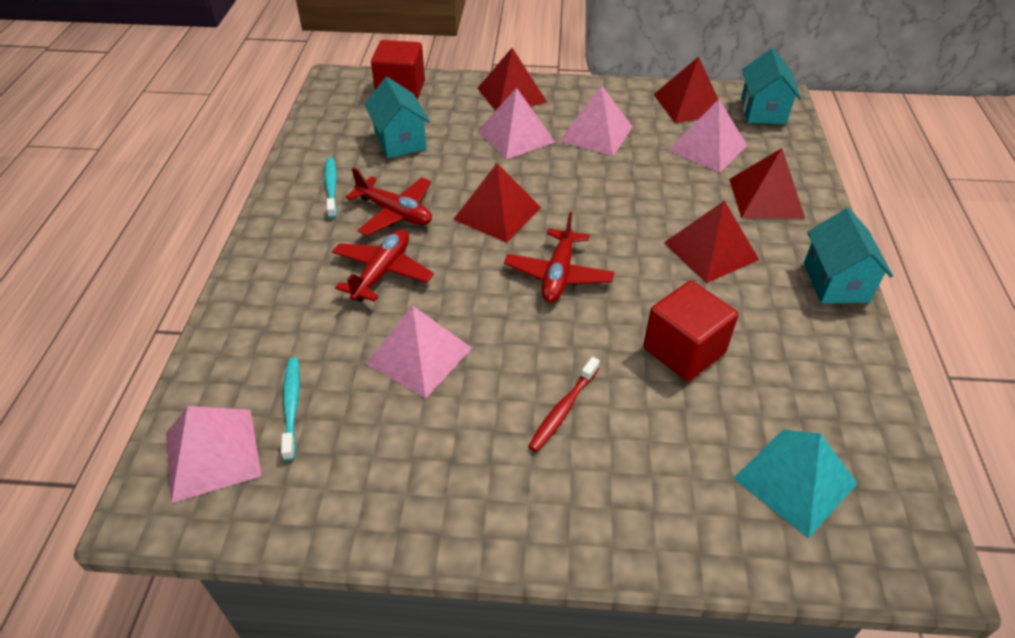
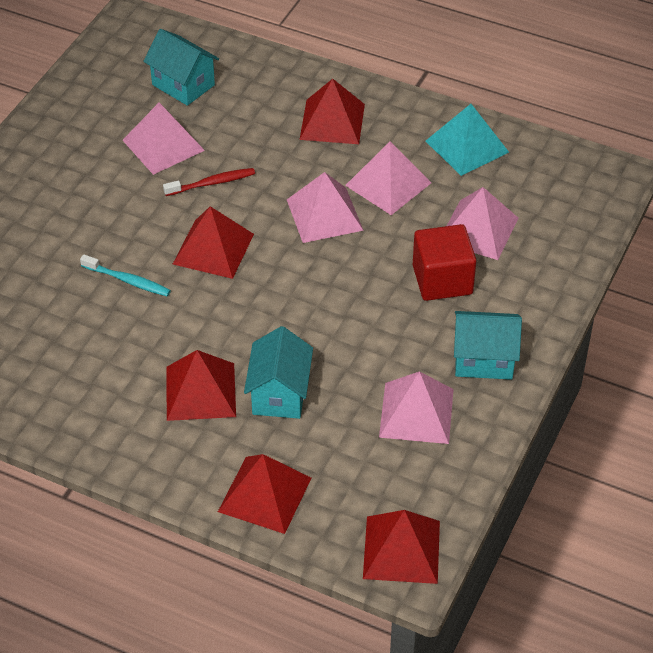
red cube: 2 -> 1
red plane: 3 -> 0
turquoise toothbrush: 2 -> 1

